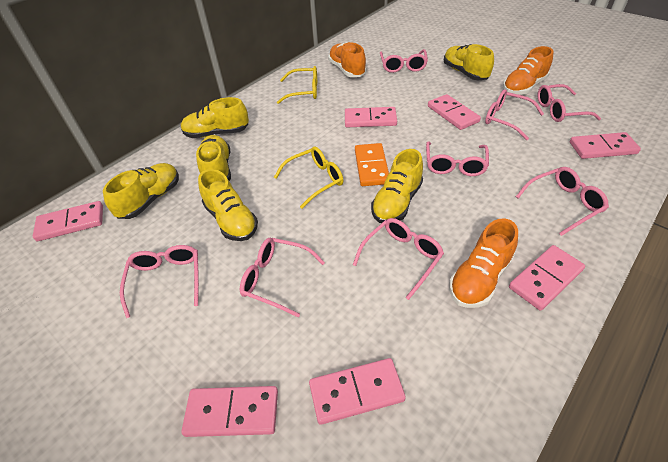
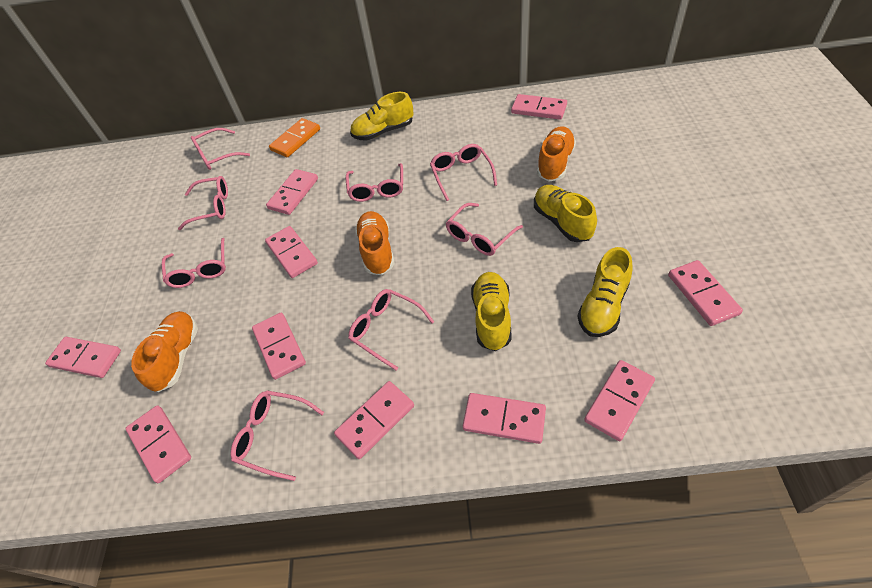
pink domino: 7 -> 10
yellow glasses: 2 -> 0
yellow shoe: 6 -> 4

